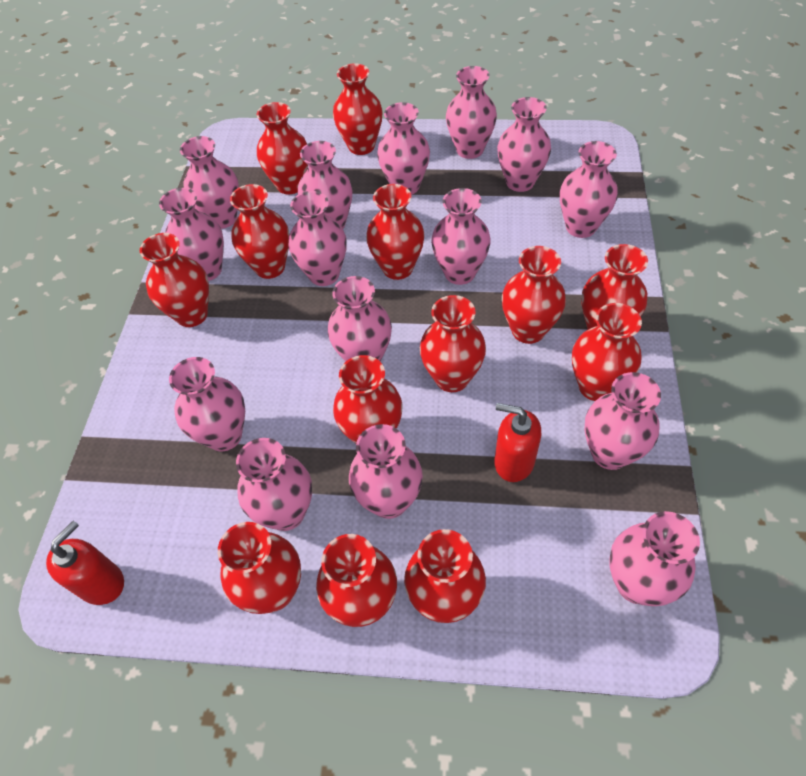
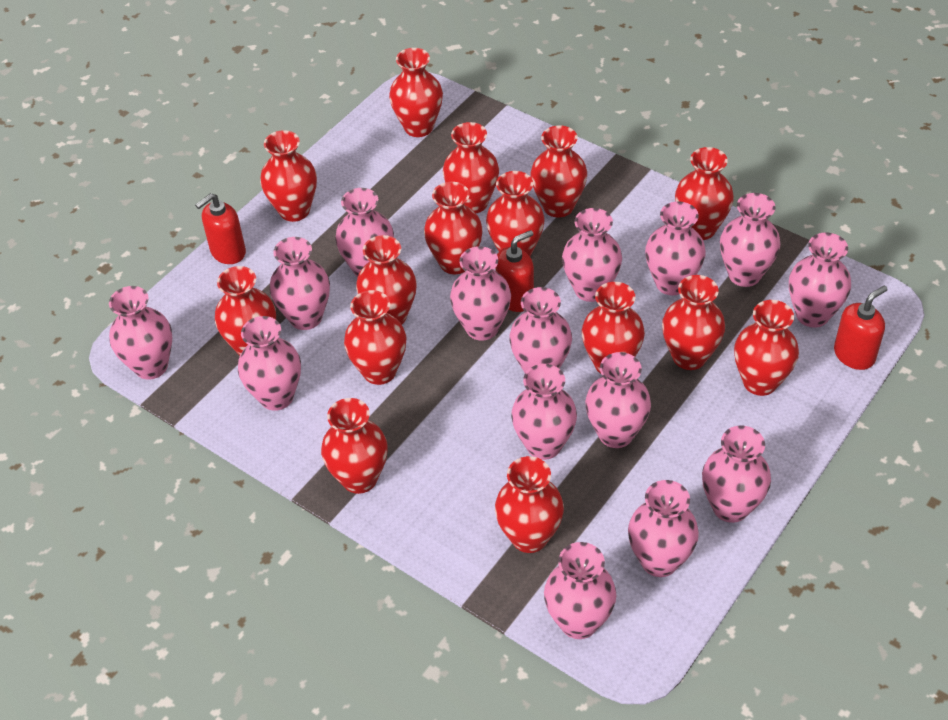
red soap dispenser: 2 -> 3
red vase: 13 -> 15

